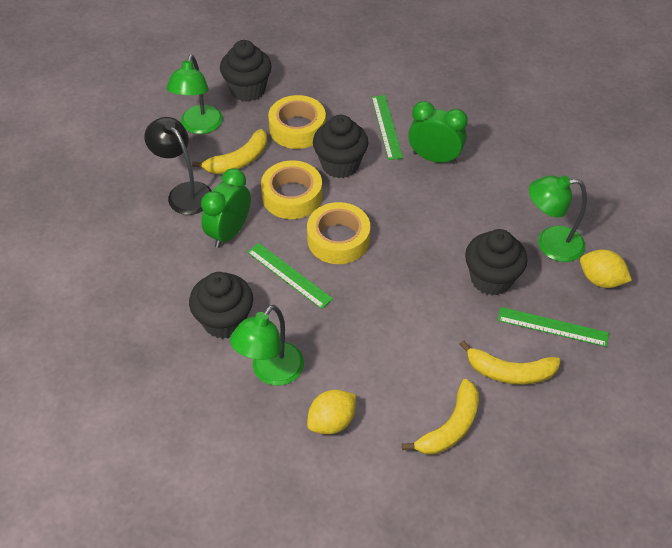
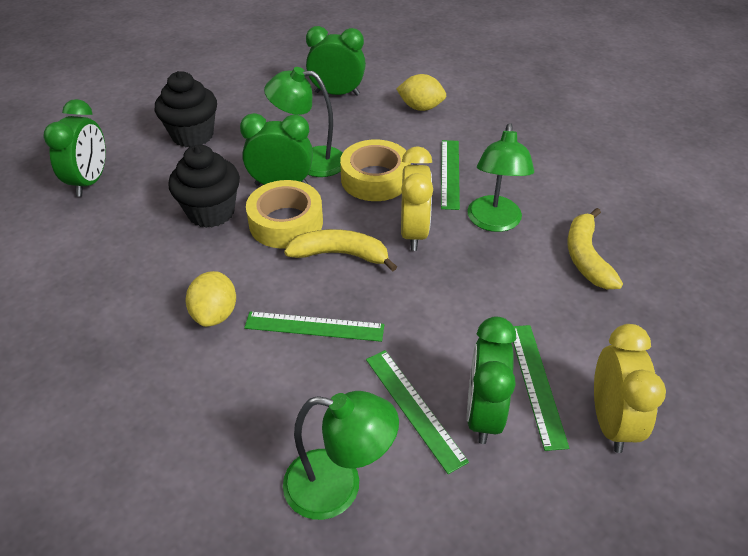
black cupcake: 4 -> 2
black lamp: 1 -> 0
green clock: 2 -> 4
green ruler: 3 -> 4
yellow banana: 3 -> 2
yellow clock: 0 -> 2
yellow tape: 3 -> 2

